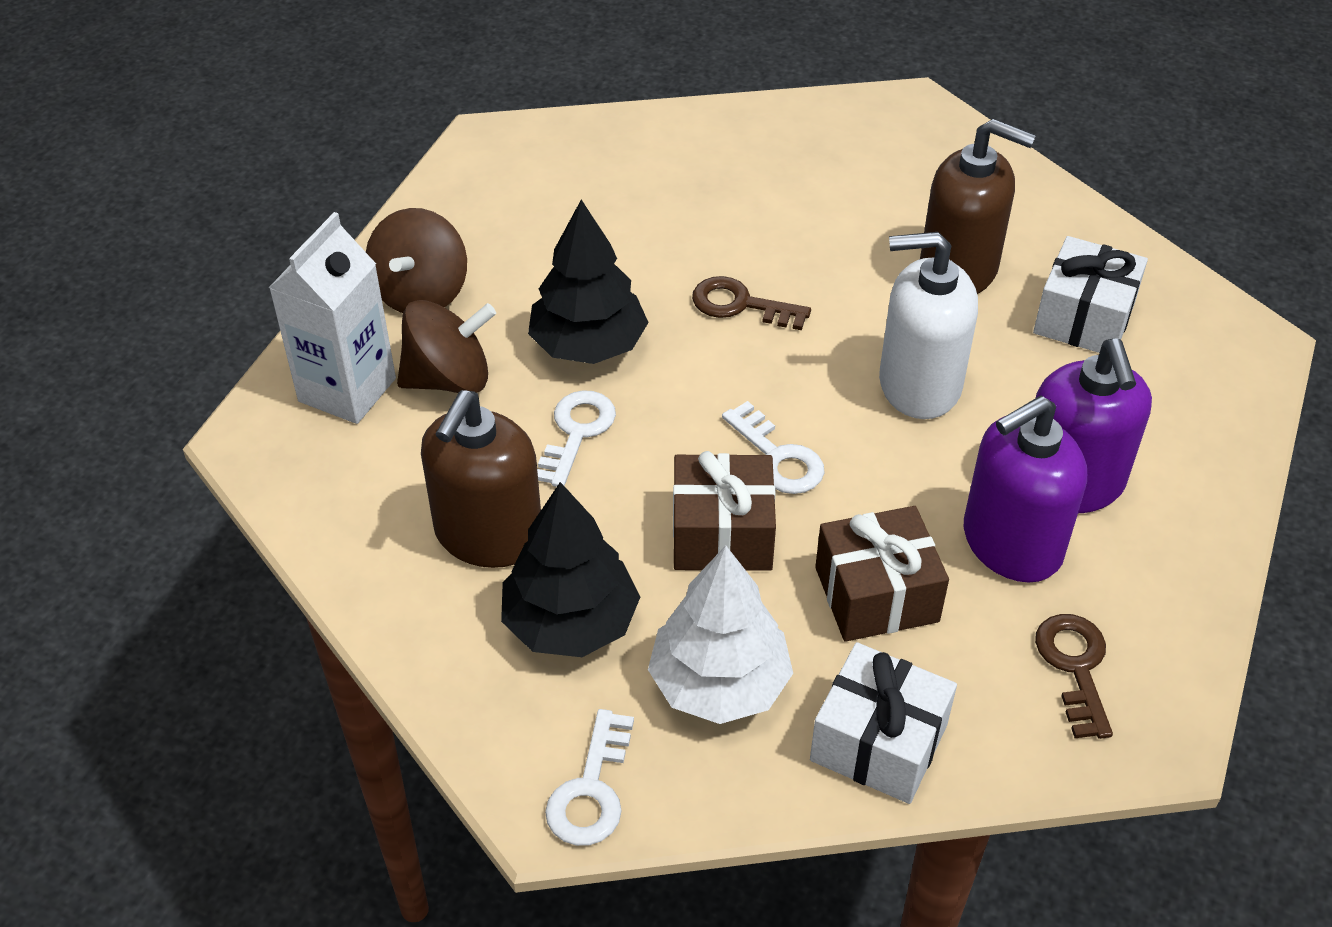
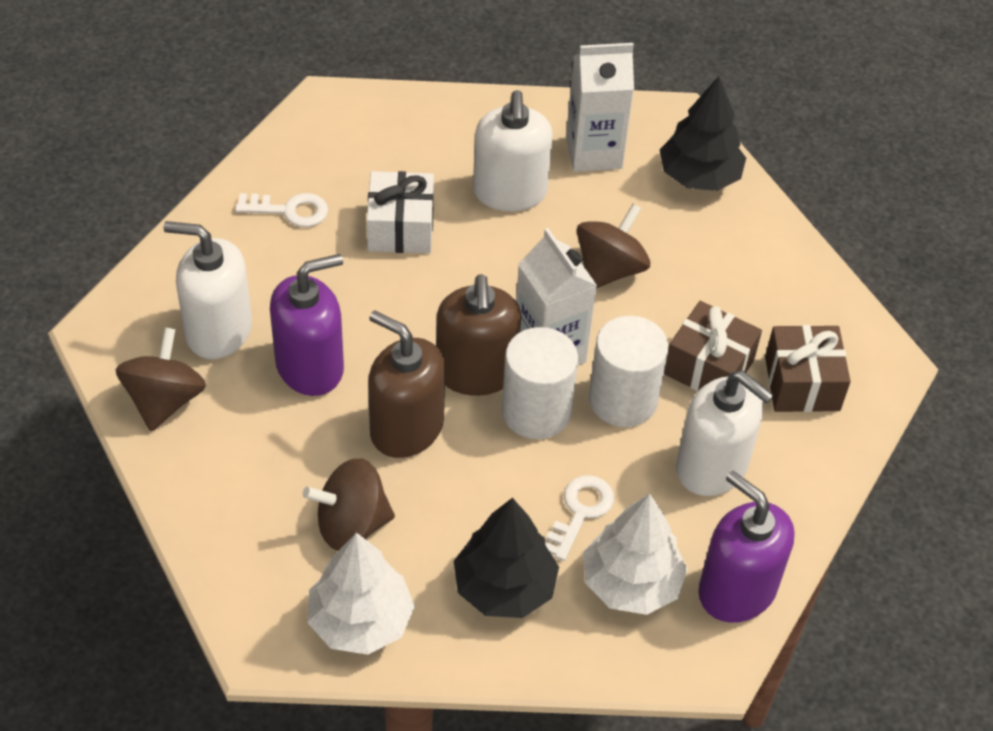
brown key: 2 -> 0
brown spinning top: 2 -> 3
white carton: 1 -> 2
white cylinder: 0 -> 2
white gift: 2 -> 1
white key: 3 -> 2
white soap dispenser: 1 -> 3
white tree: 1 -> 2

